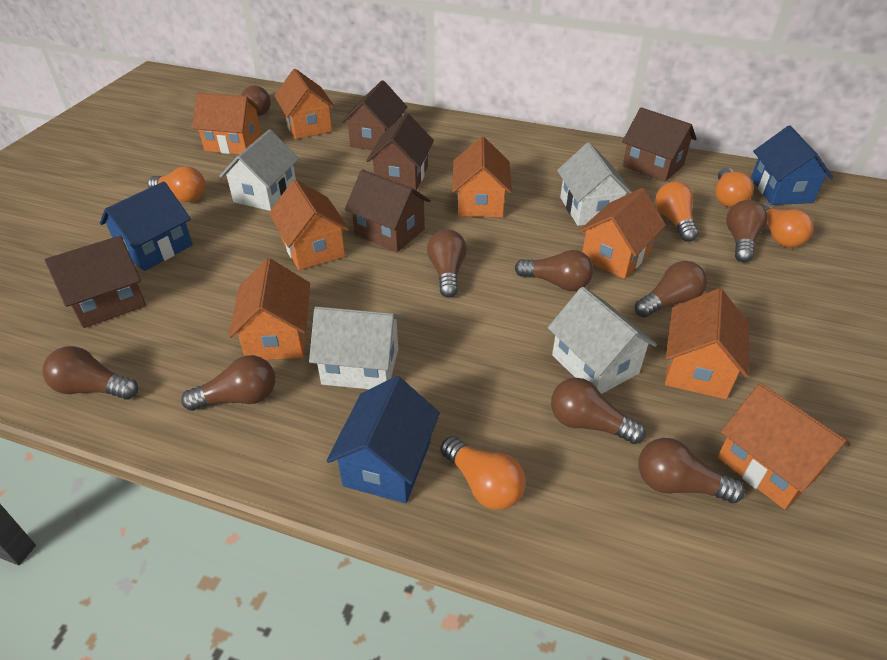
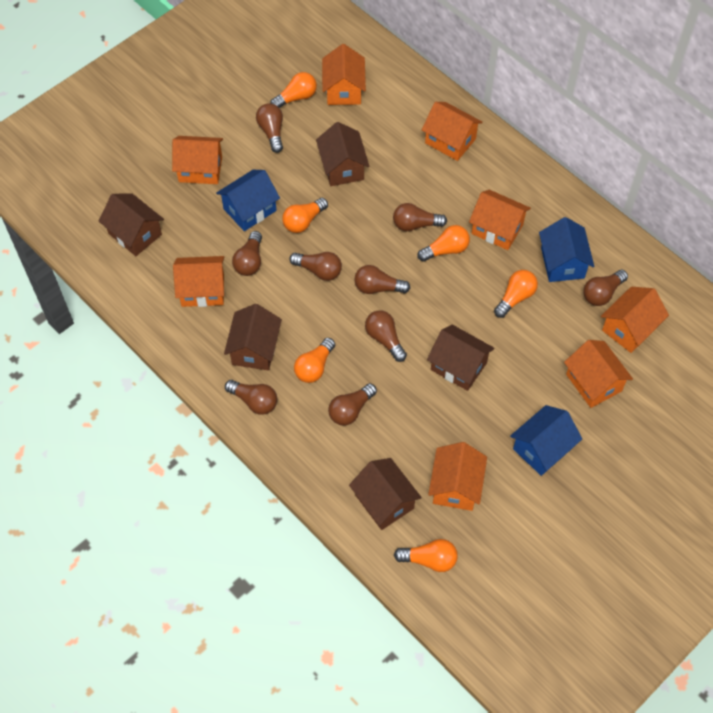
orange light bulb: 5 -> 6
white house: 4 -> 0

